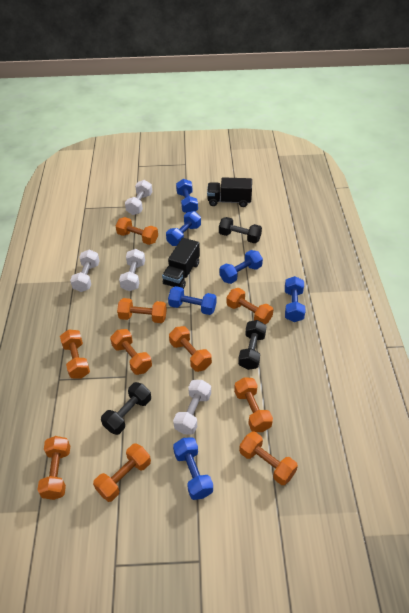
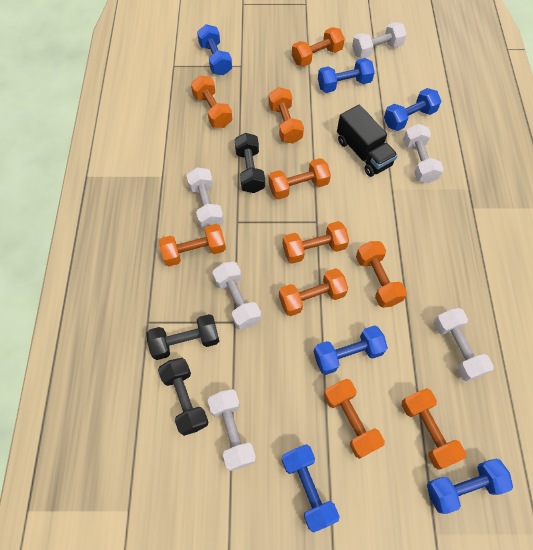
black truck: 2 -> 1
white dumbbell: 4 -> 6

